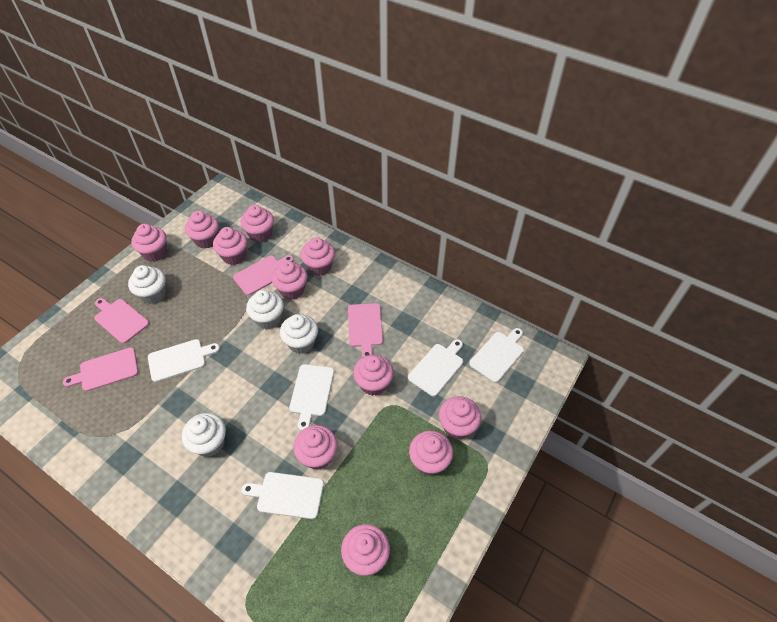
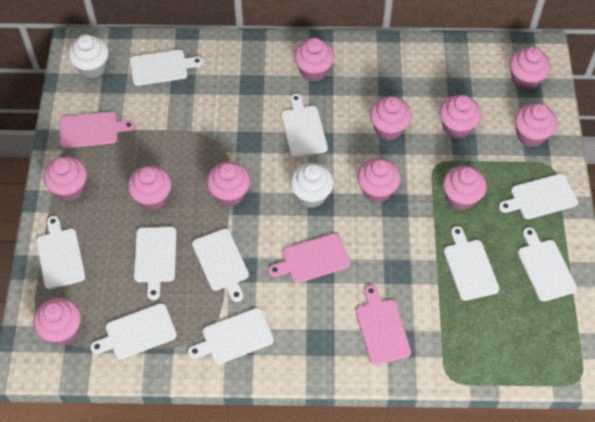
pink cutting board: 4 -> 3
white cupcake: 4 -> 2
white cutting board: 5 -> 10

